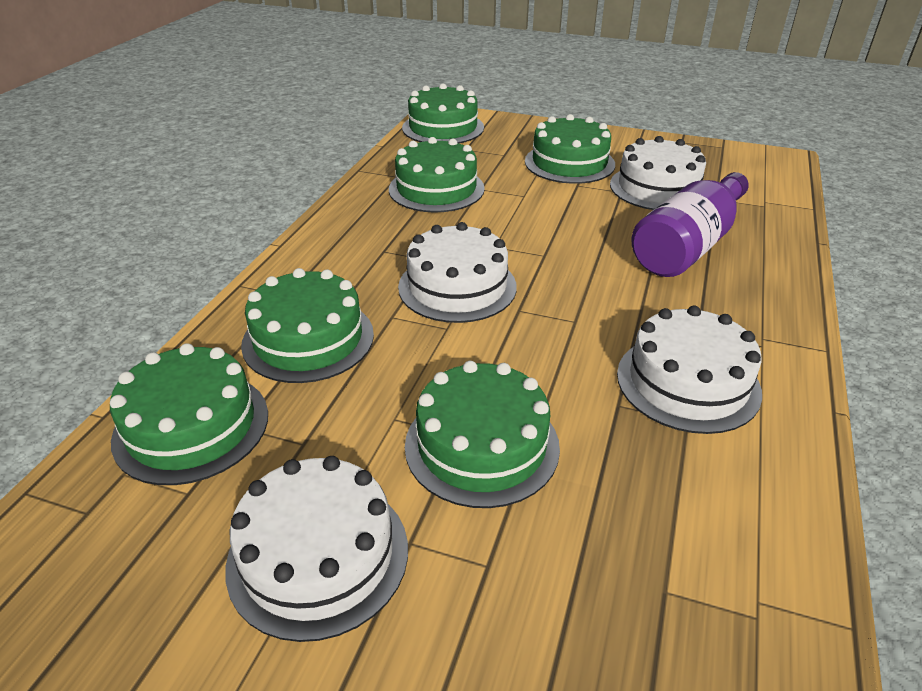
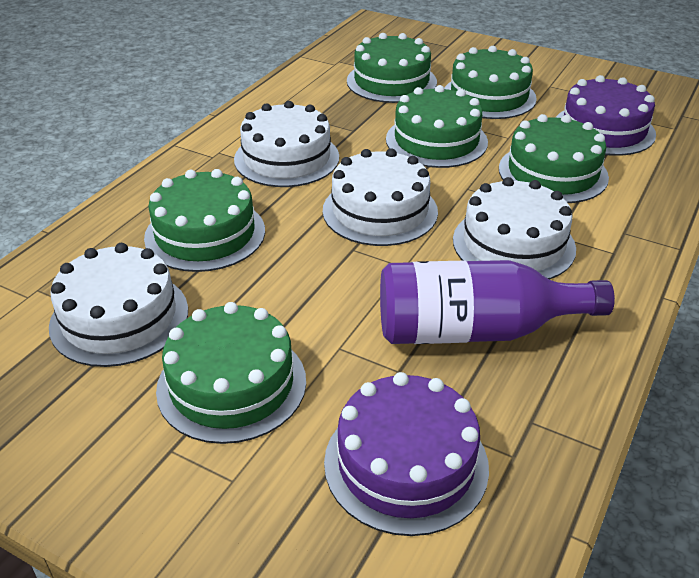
purple cake: 0 -> 2

